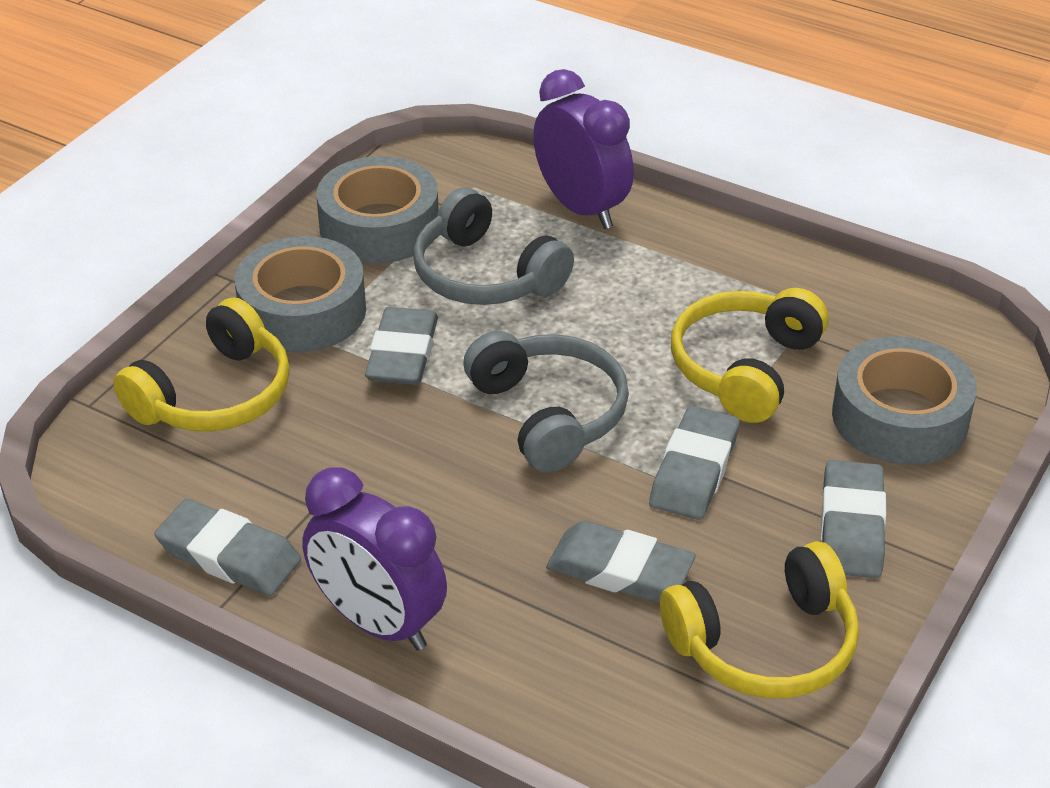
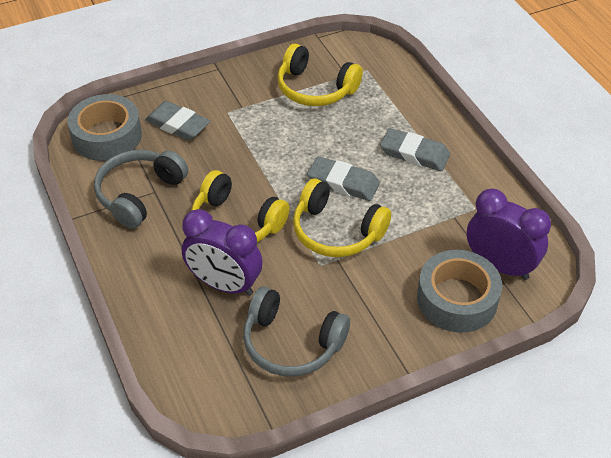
grey eraser: 5 -> 3
grey tape: 3 -> 2

